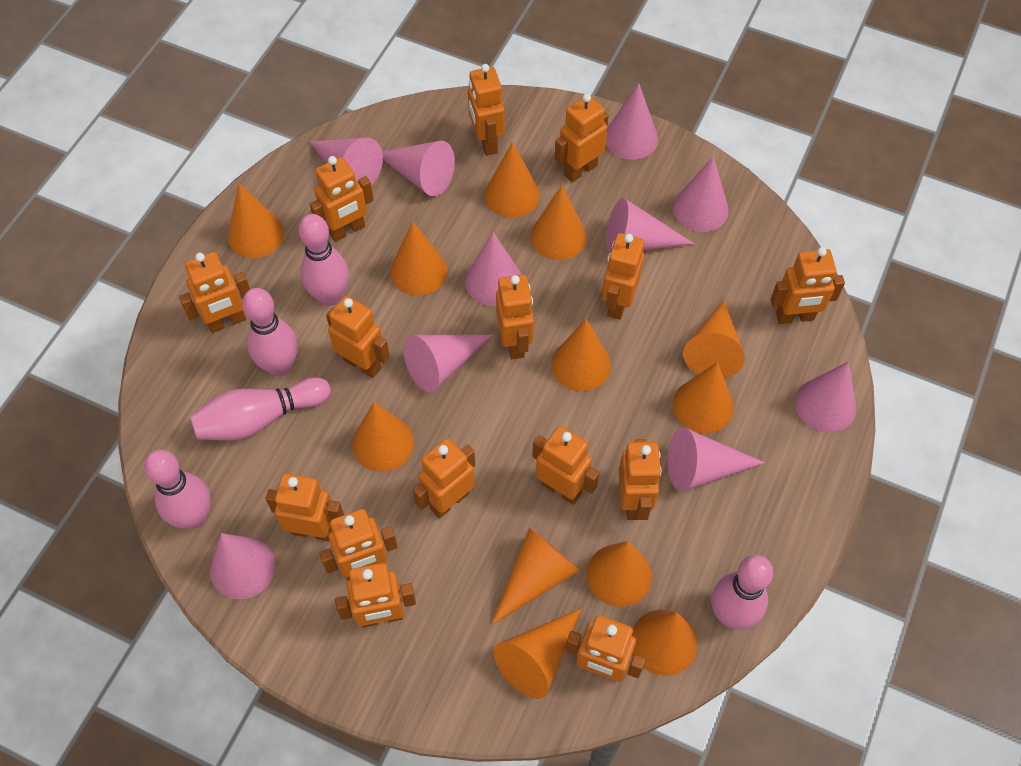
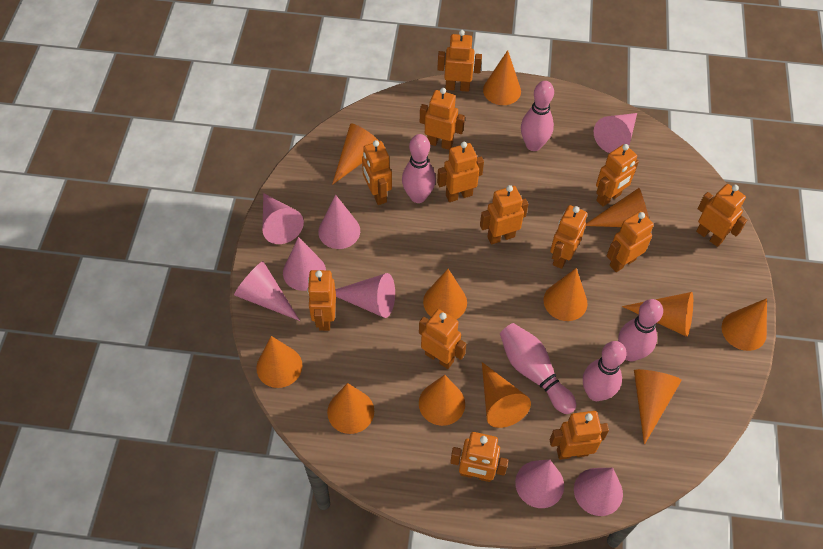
orange robot: 15 -> 13
pink cone: 10 -> 8

